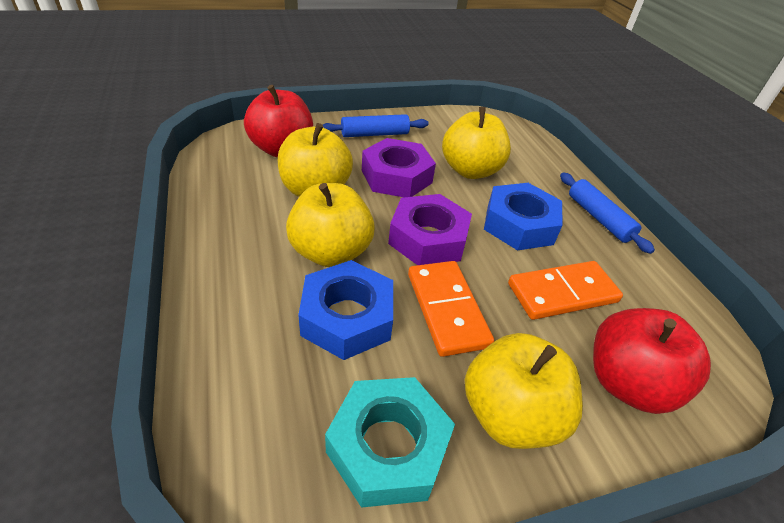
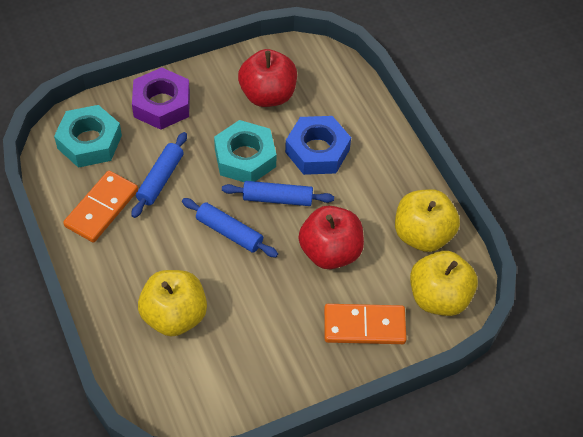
blue nut: 2 -> 1
blue rolling pin: 2 -> 3
purple nut: 2 -> 1
turquoise nut: 1 -> 2
yellow apple: 4 -> 3

